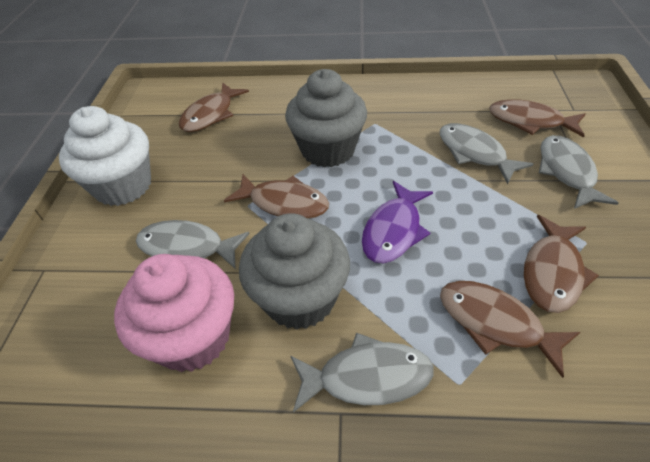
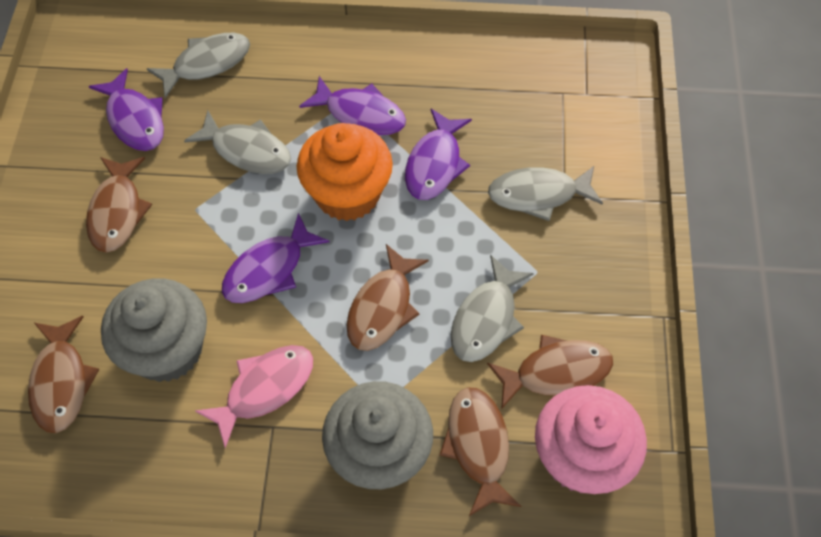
orange cupcake: 0 -> 1
pink fish: 0 -> 1
purple fish: 1 -> 4
white cupcake: 1 -> 0

